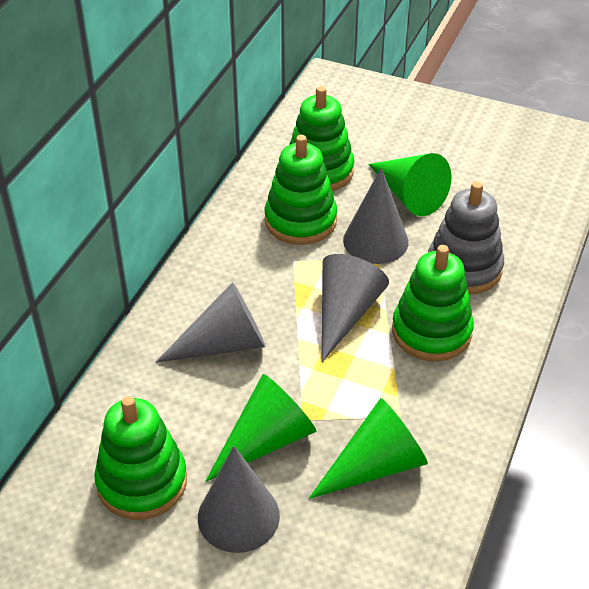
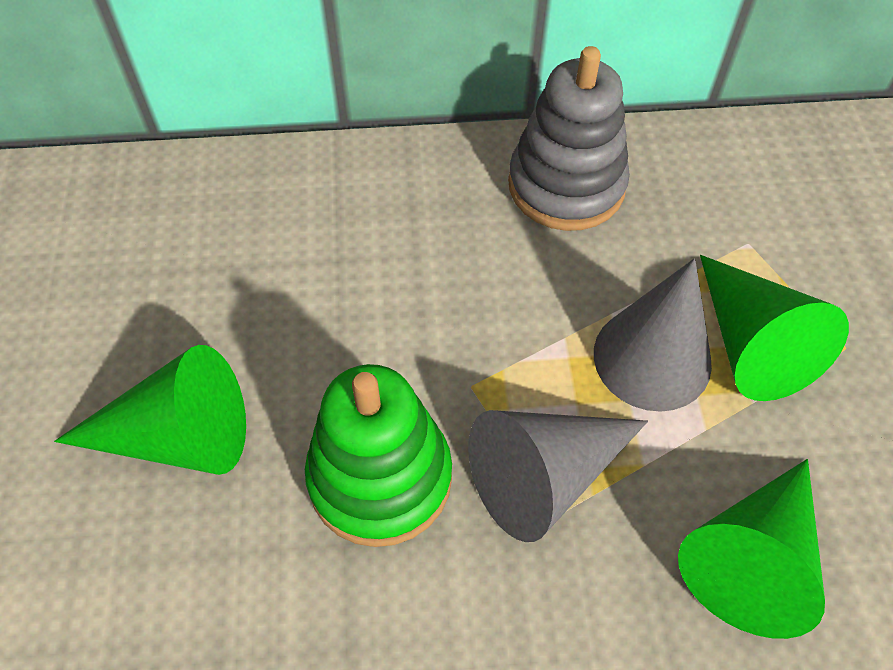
green stacking toy: 4 -> 1
grey cone: 4 -> 2

